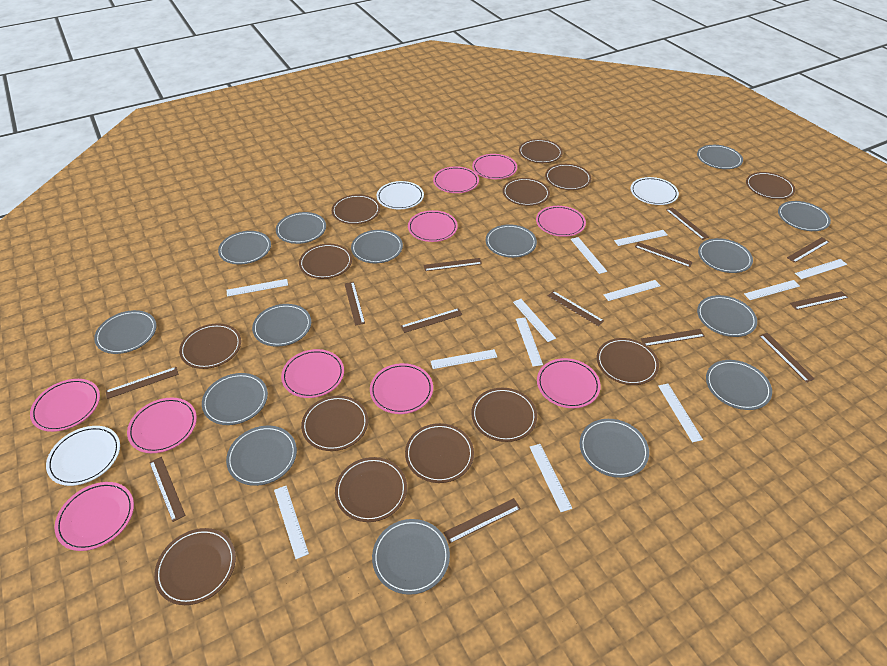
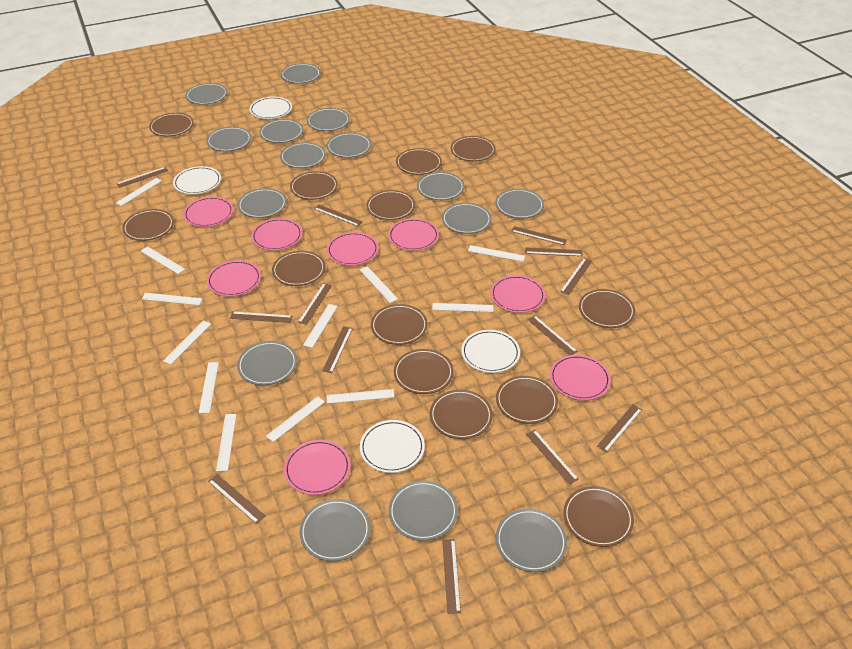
pink plate: 10 -> 8
white plate: 3 -> 4

